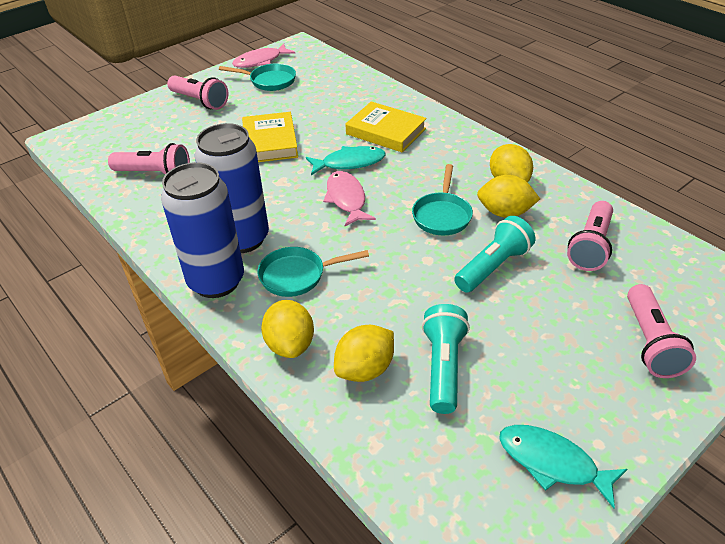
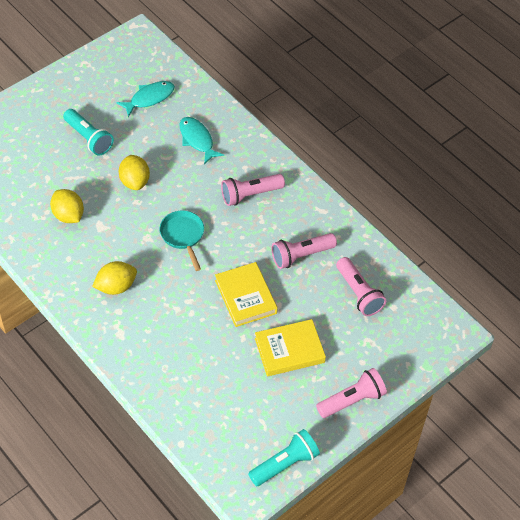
blue can: 2 -> 0
pink fish: 2 -> 0
turquoise pan: 3 -> 1
yellow lemon: 4 -> 3

